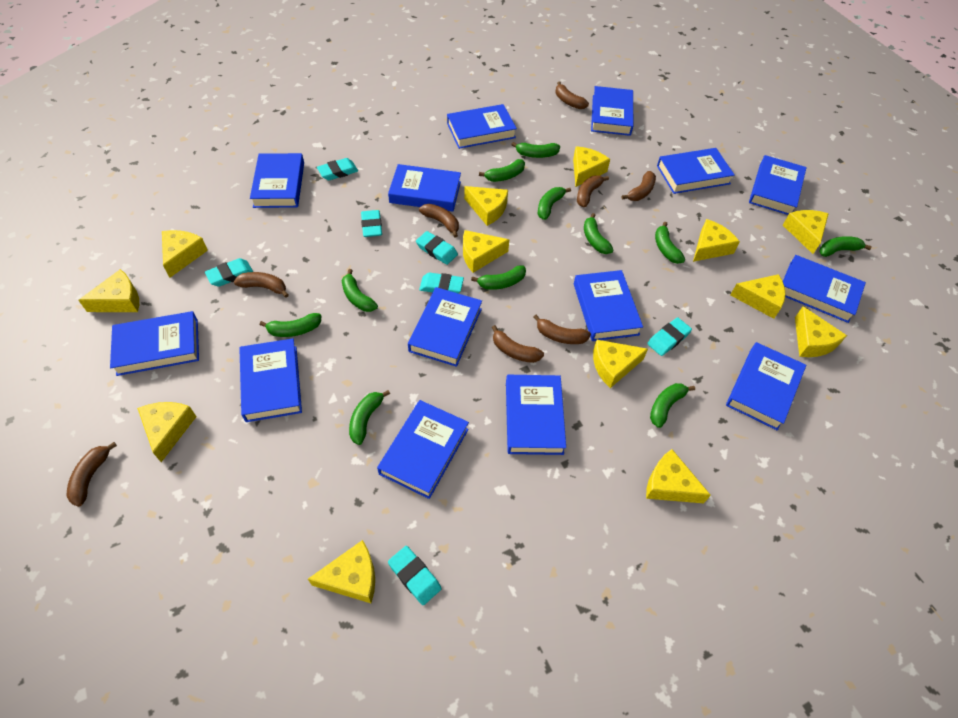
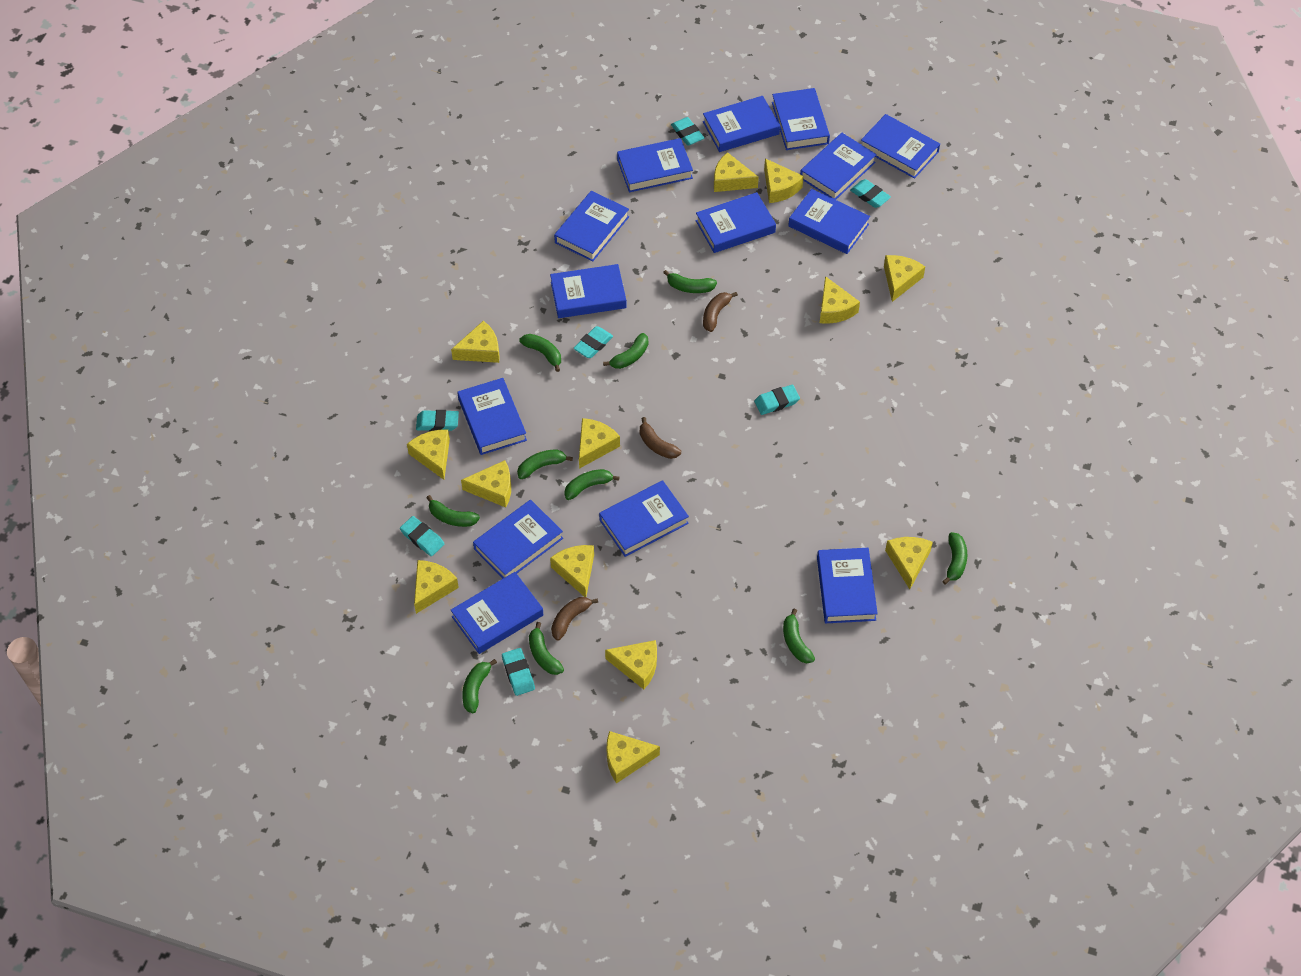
brown banana: 8 -> 3
green banana: 11 -> 10

